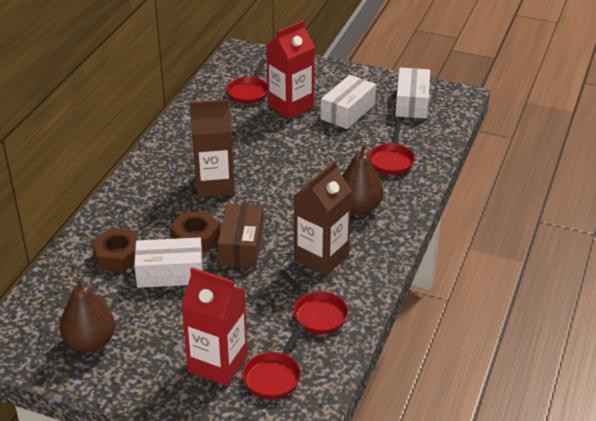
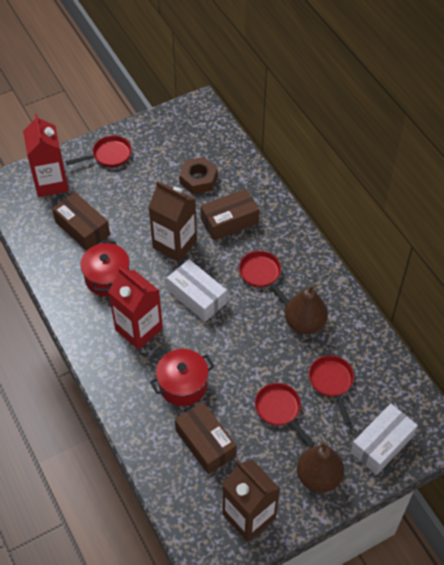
brown box: 1 -> 3
brown nut: 2 -> 1
red pot: 0 -> 2
white box: 3 -> 2

